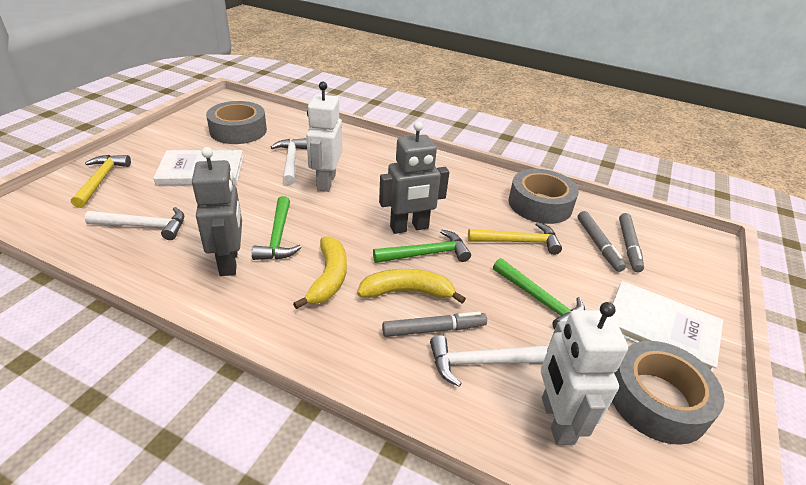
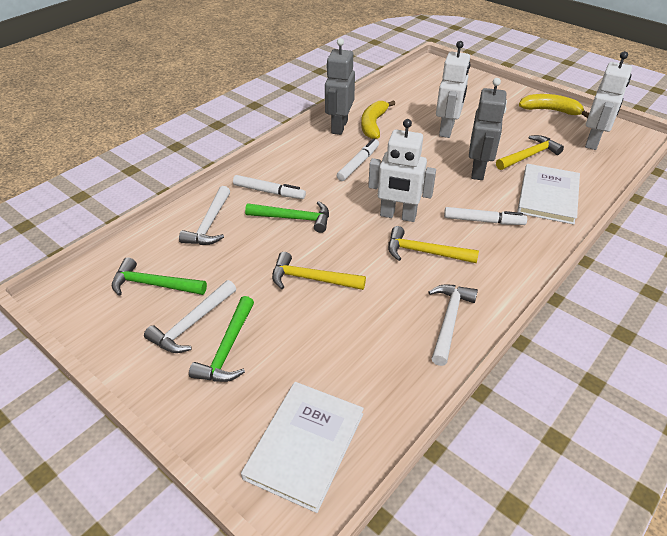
grey marker: 3 -> 0
grey tape: 3 -> 0
white marker: 0 -> 3
white robot: 2 -> 3
yellow hammer: 2 -> 3

